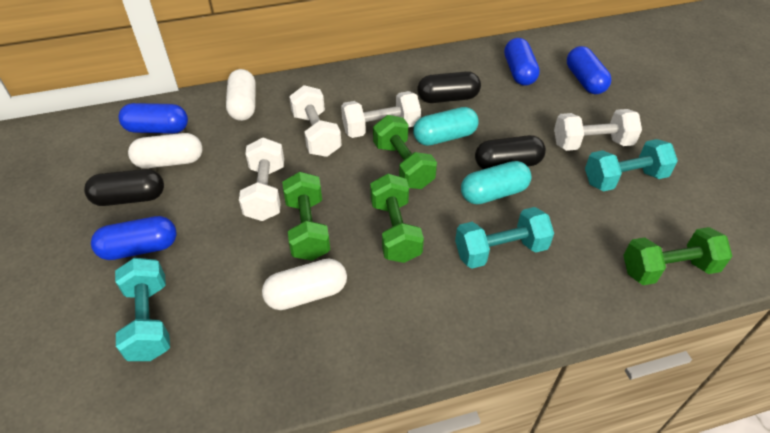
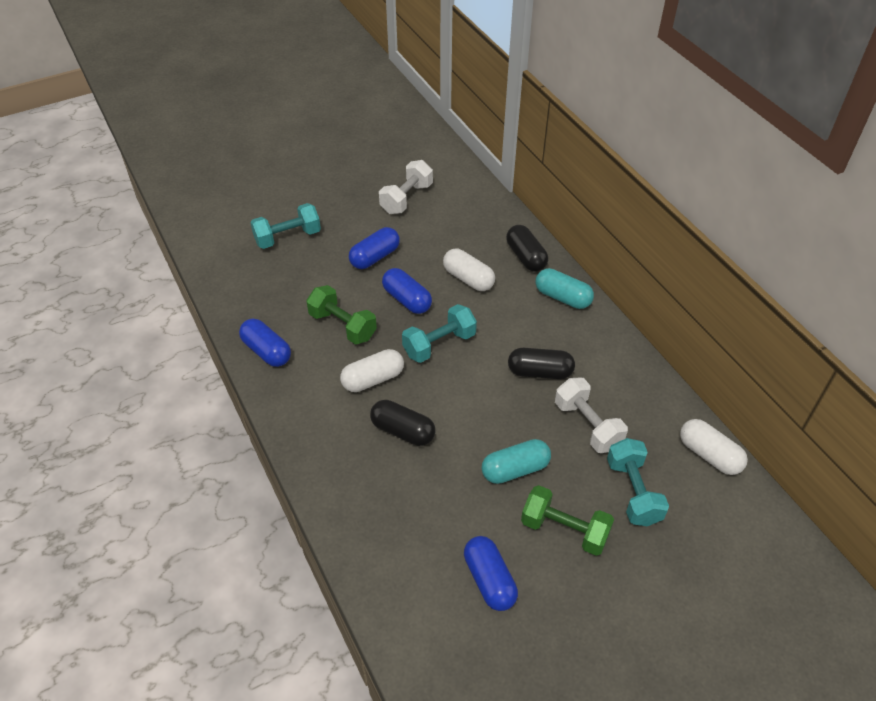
green dumbbell: 4 -> 2
white dumbbell: 4 -> 2

